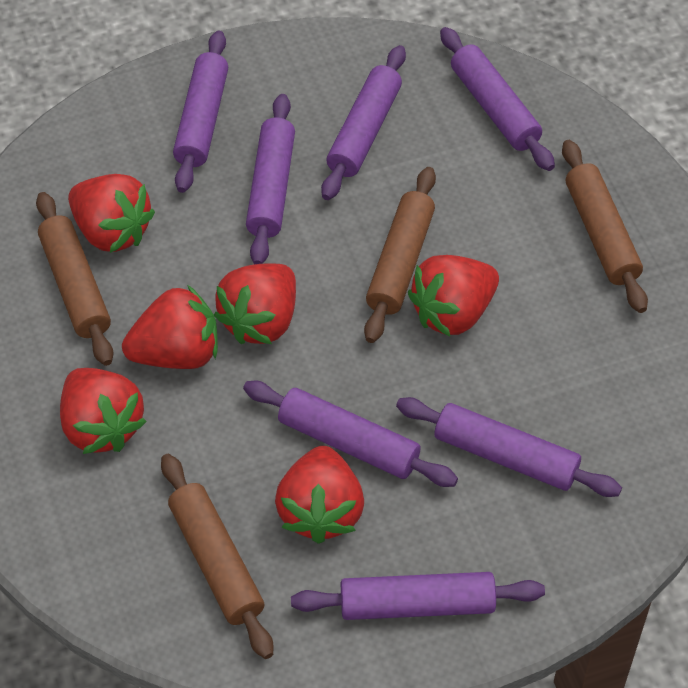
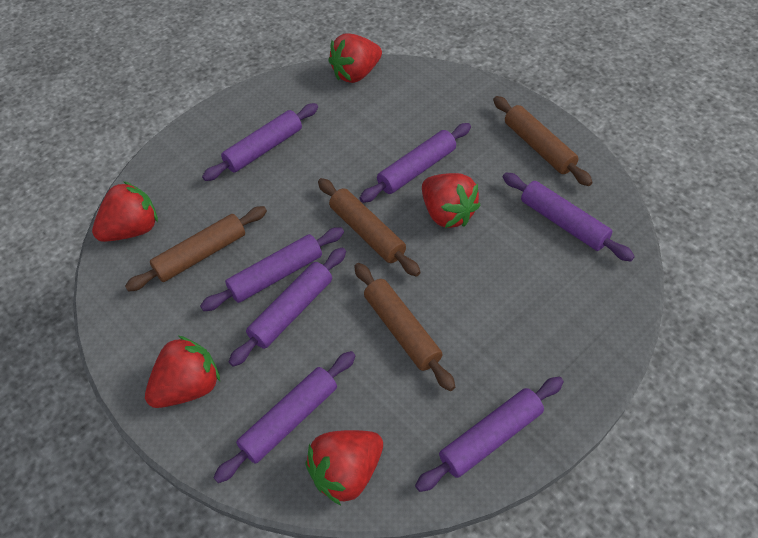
red strawberry: 6 -> 5

